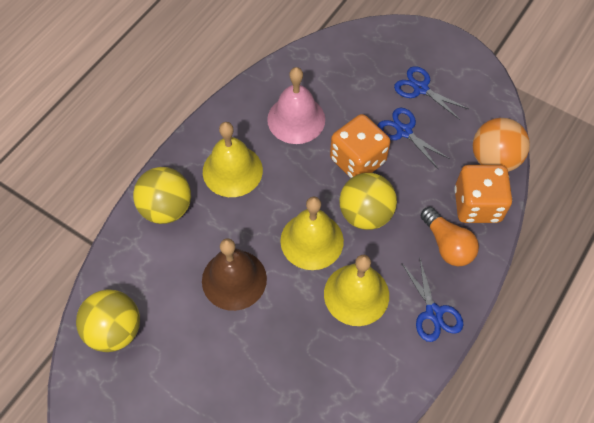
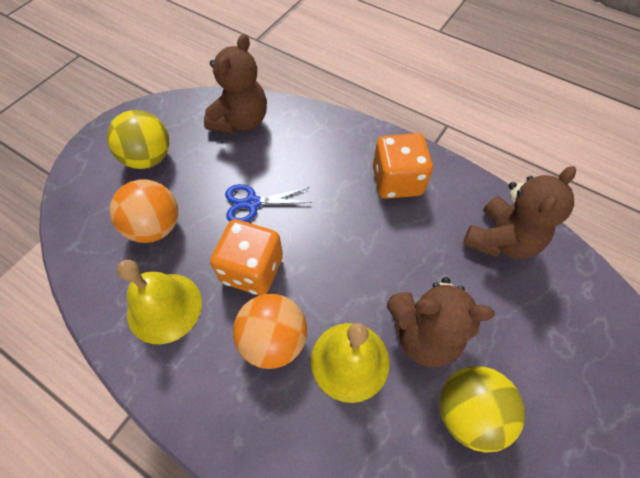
blue scissors: 3 -> 1
brown bell: 1 -> 0
brown teddy bear: 0 -> 3
orange ball: 1 -> 2
orange light bulb: 1 -> 0
pink bell: 1 -> 0
yellow ball: 3 -> 2
yellow bell: 3 -> 2

